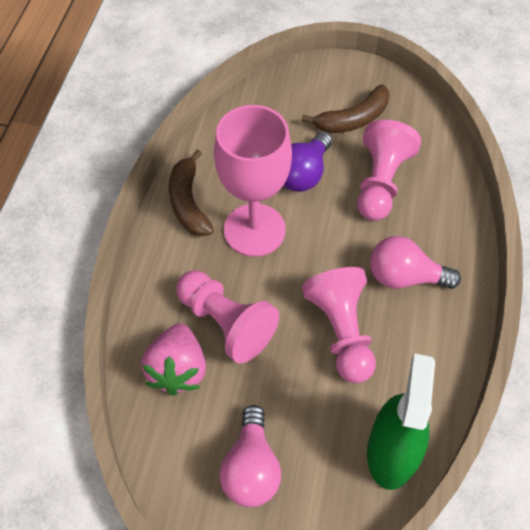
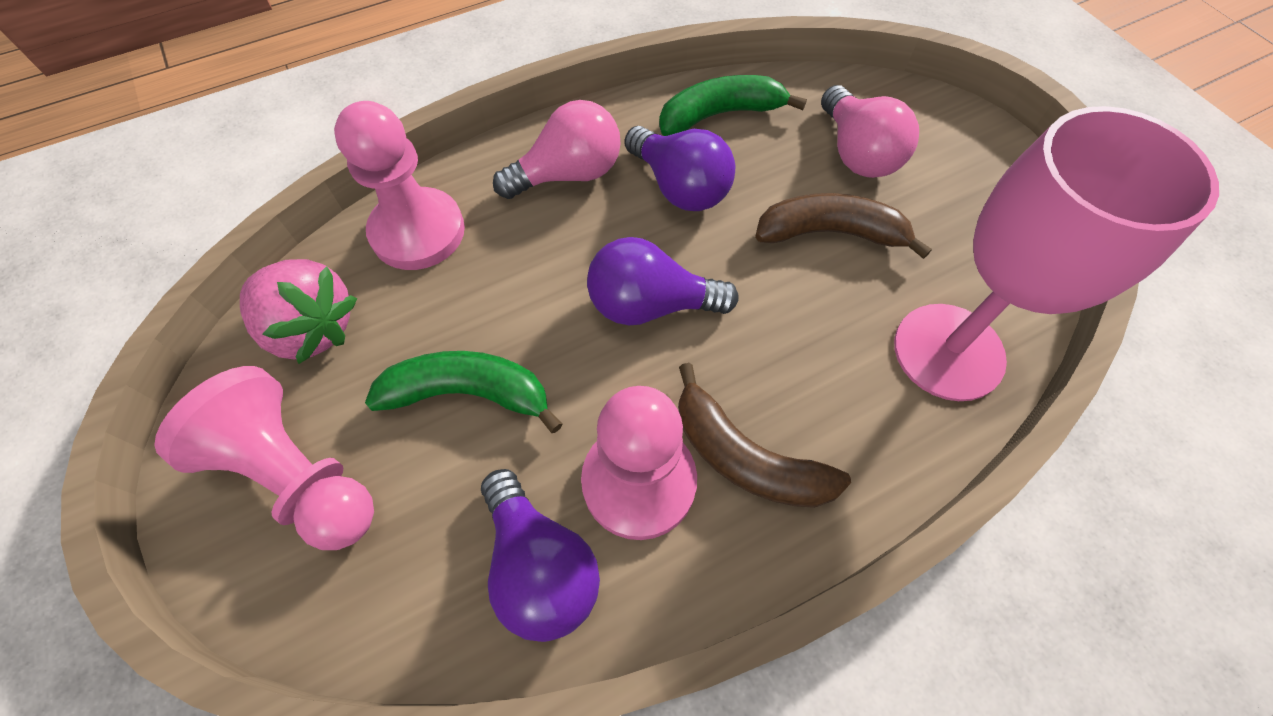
green banana: 0 -> 2
green spray bottle: 1 -> 0
purple light bulb: 1 -> 3

